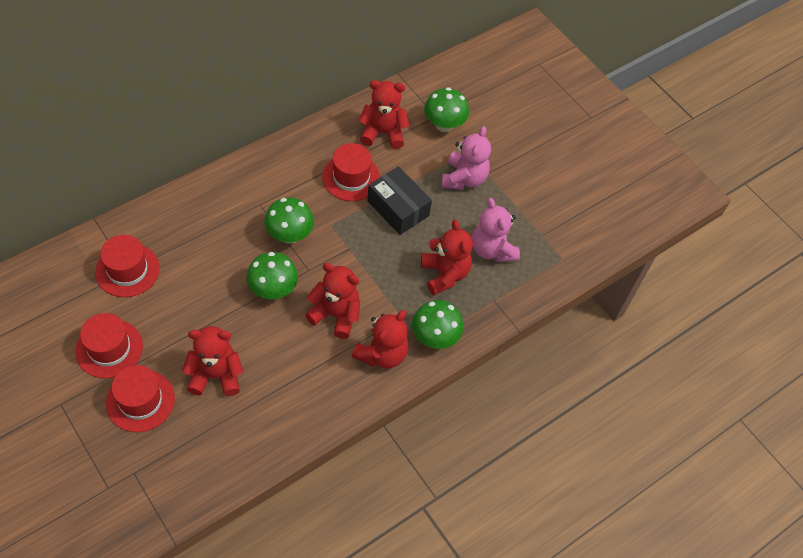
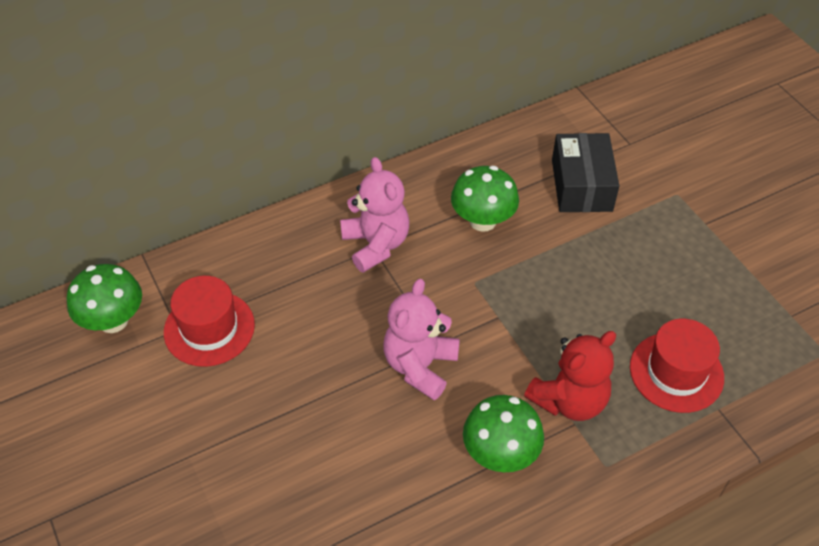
green mushroom: 4 -> 3
red hat: 4 -> 2
red teddy bear: 5 -> 1

